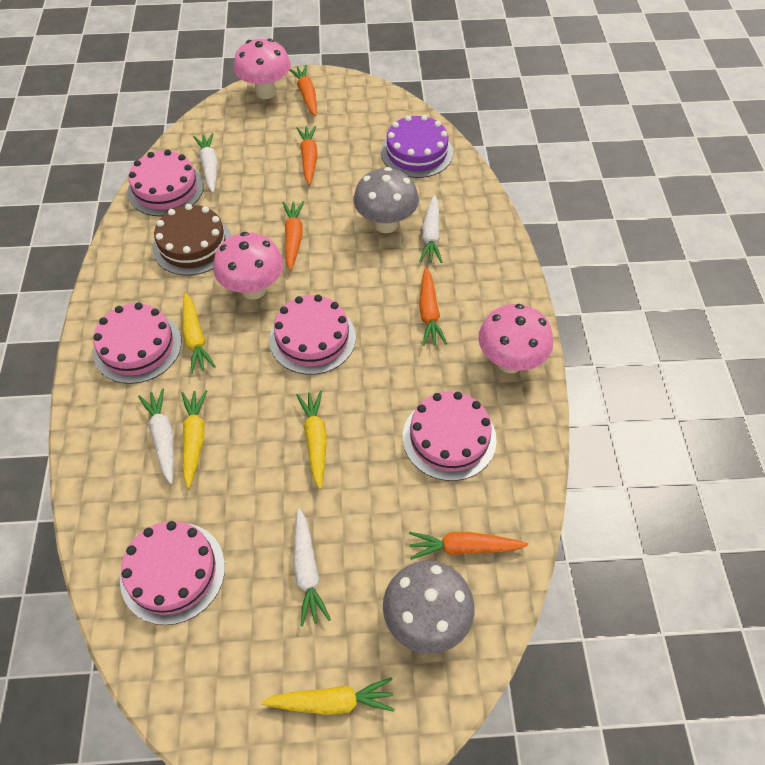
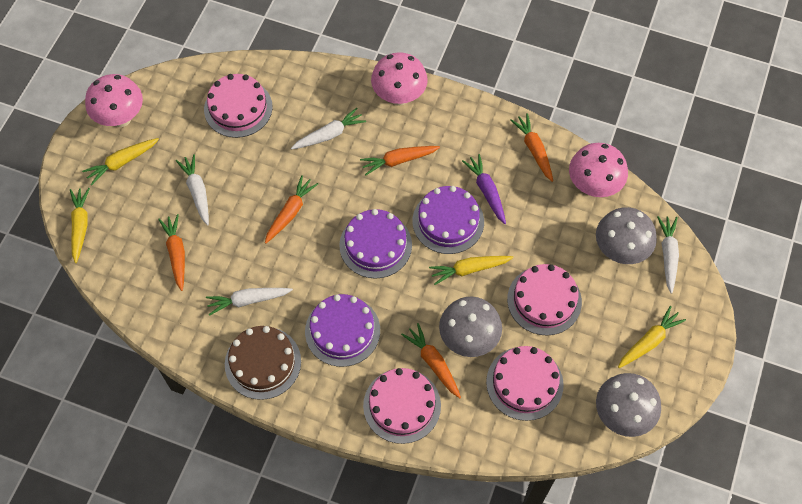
grey mushroom: 2 -> 3
pink cake: 5 -> 4
purple cake: 1 -> 3
purple carrot: 0 -> 1

